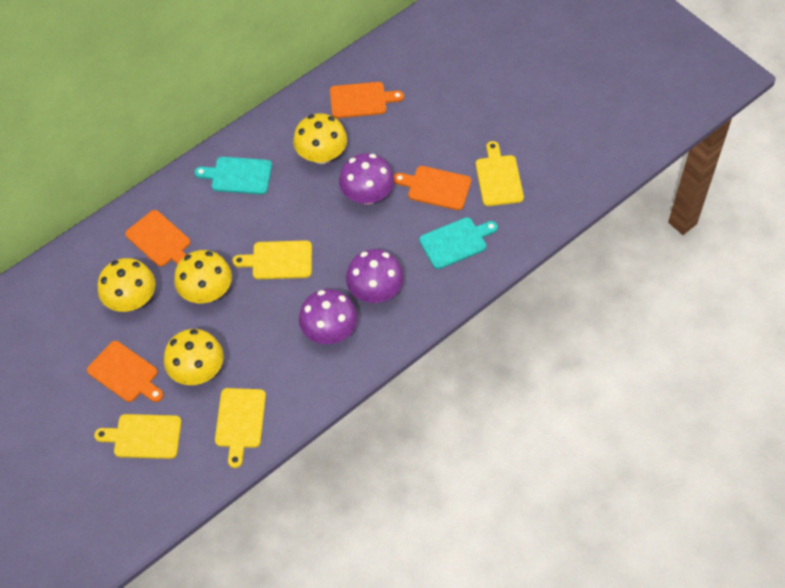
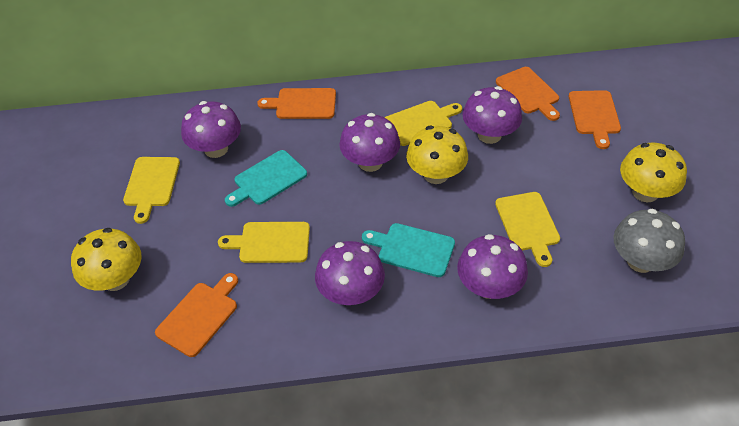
grey mushroom: 0 -> 1
purple mushroom: 3 -> 5
yellow mushroom: 4 -> 3

